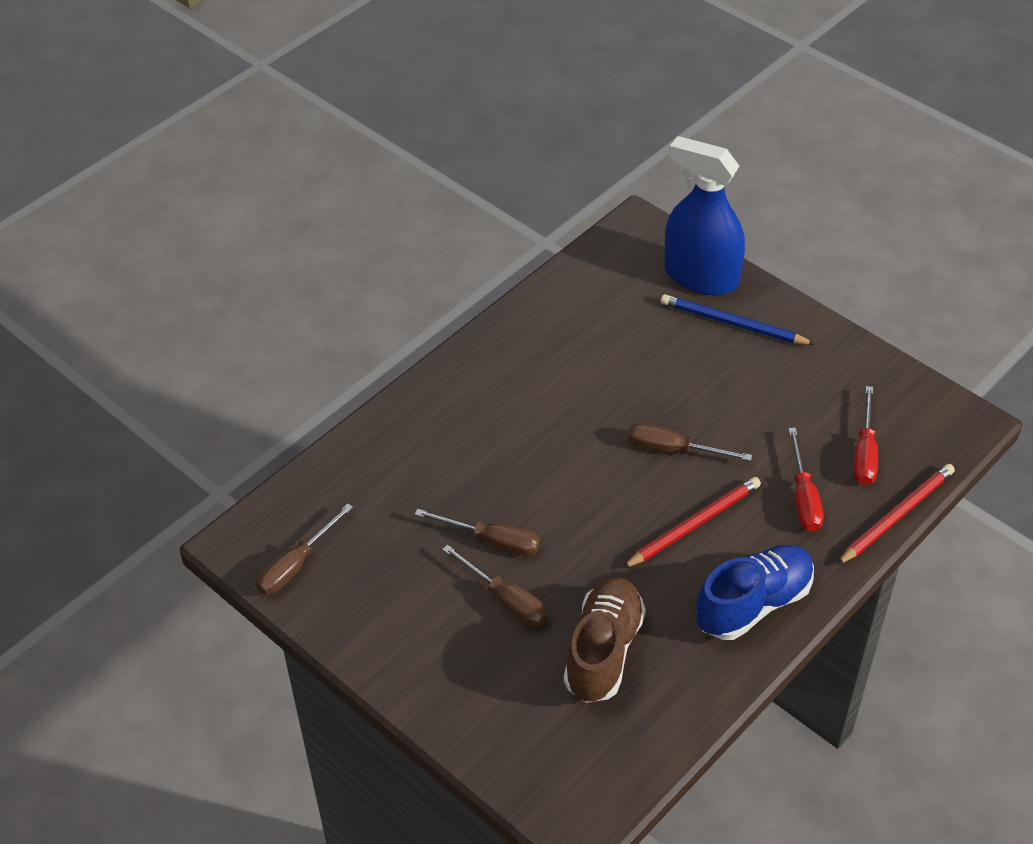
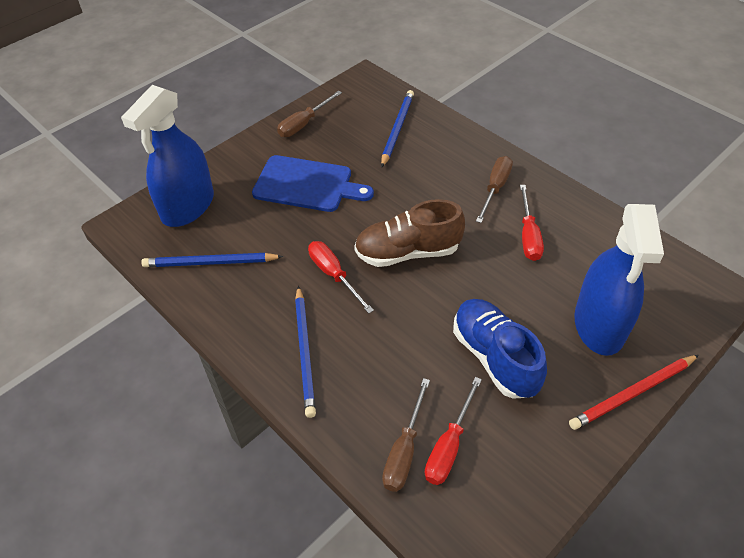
blue cutting board: 0 -> 1
blue pencil: 1 -> 3
blue spray bottle: 1 -> 2
brown screwdriver: 4 -> 3
red pencil: 2 -> 1
red screwdriver: 2 -> 3

